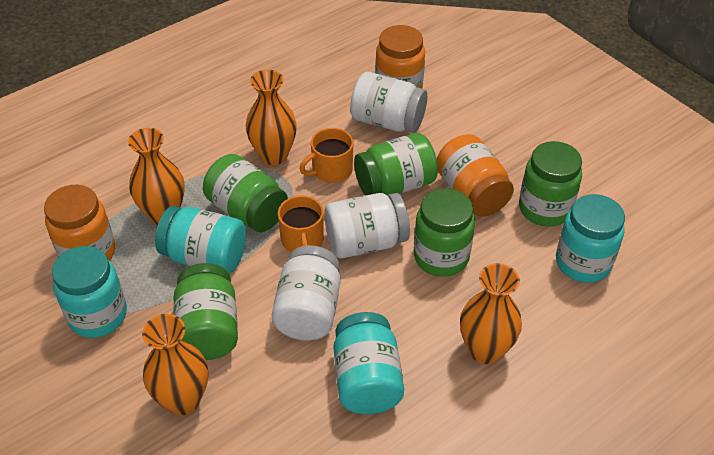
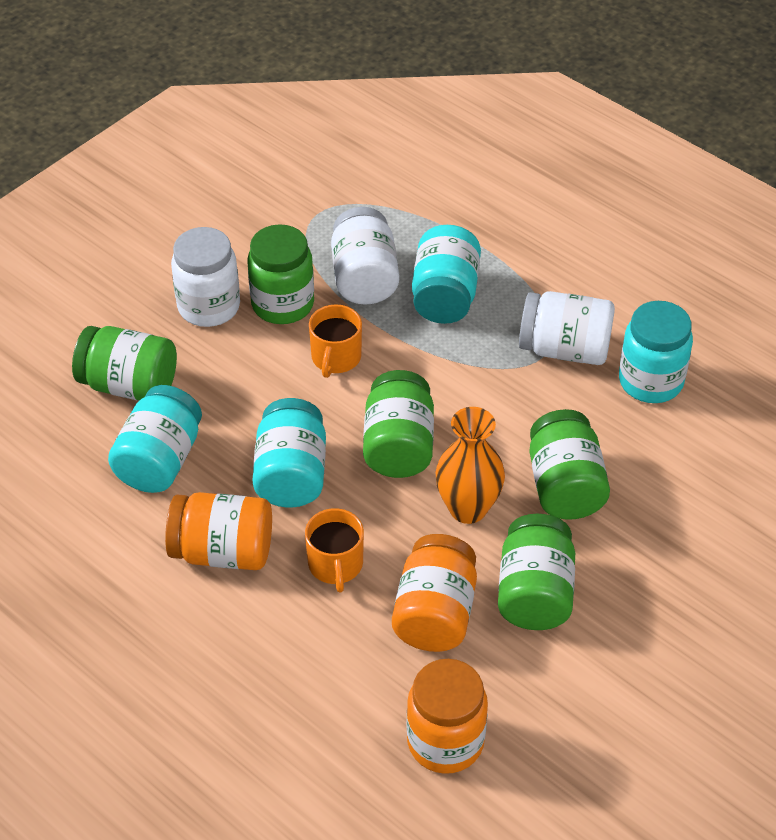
orange vase: 4 -> 1

